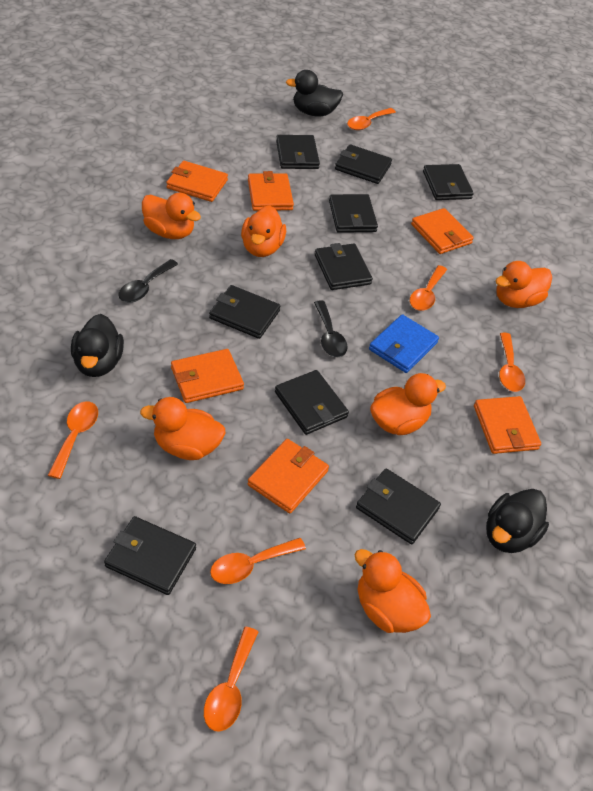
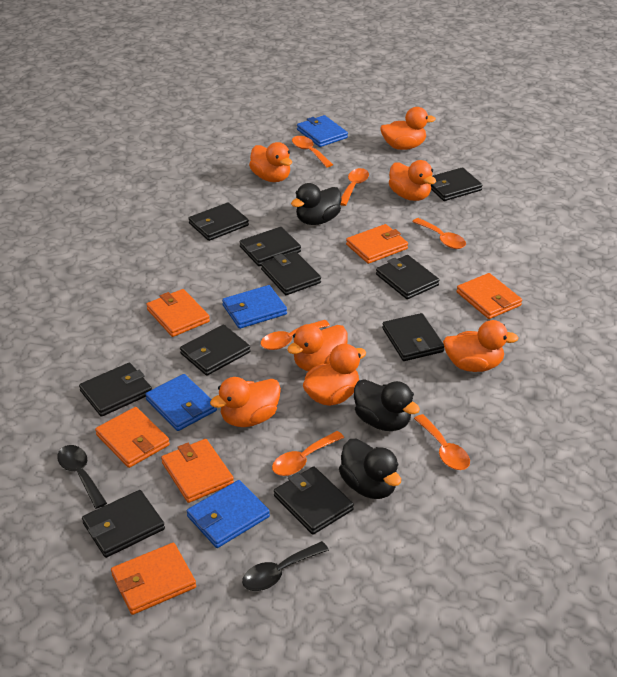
black wallet: 9 -> 10
blue wallet: 1 -> 4
orange duck: 6 -> 7

